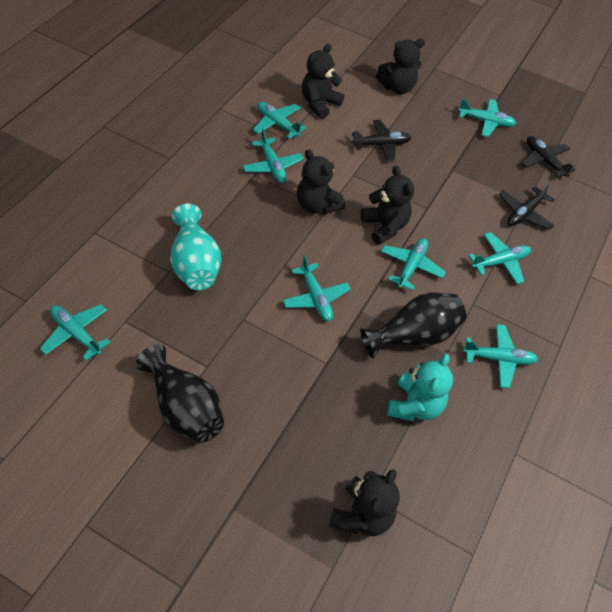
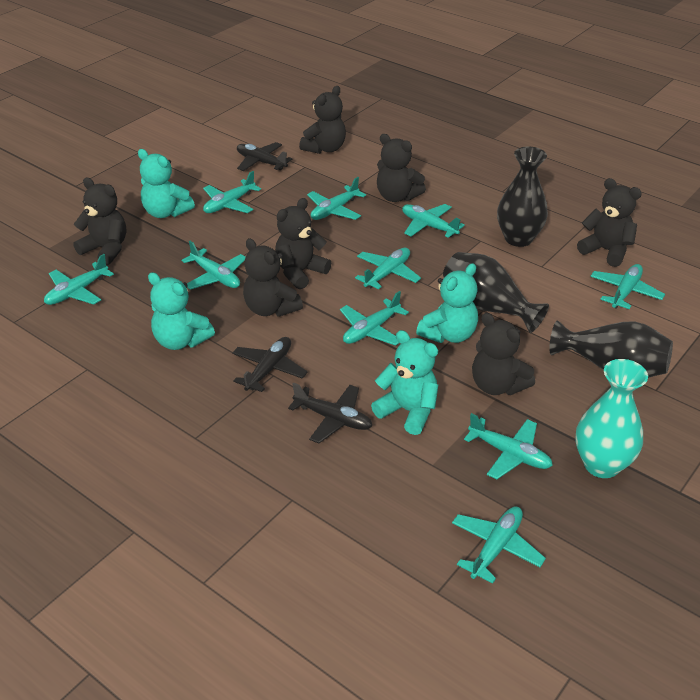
black teddy bear: 5 -> 7
black vase: 2 -> 3
turquoise plane: 8 -> 10
turquoise teddy bear: 1 -> 4

